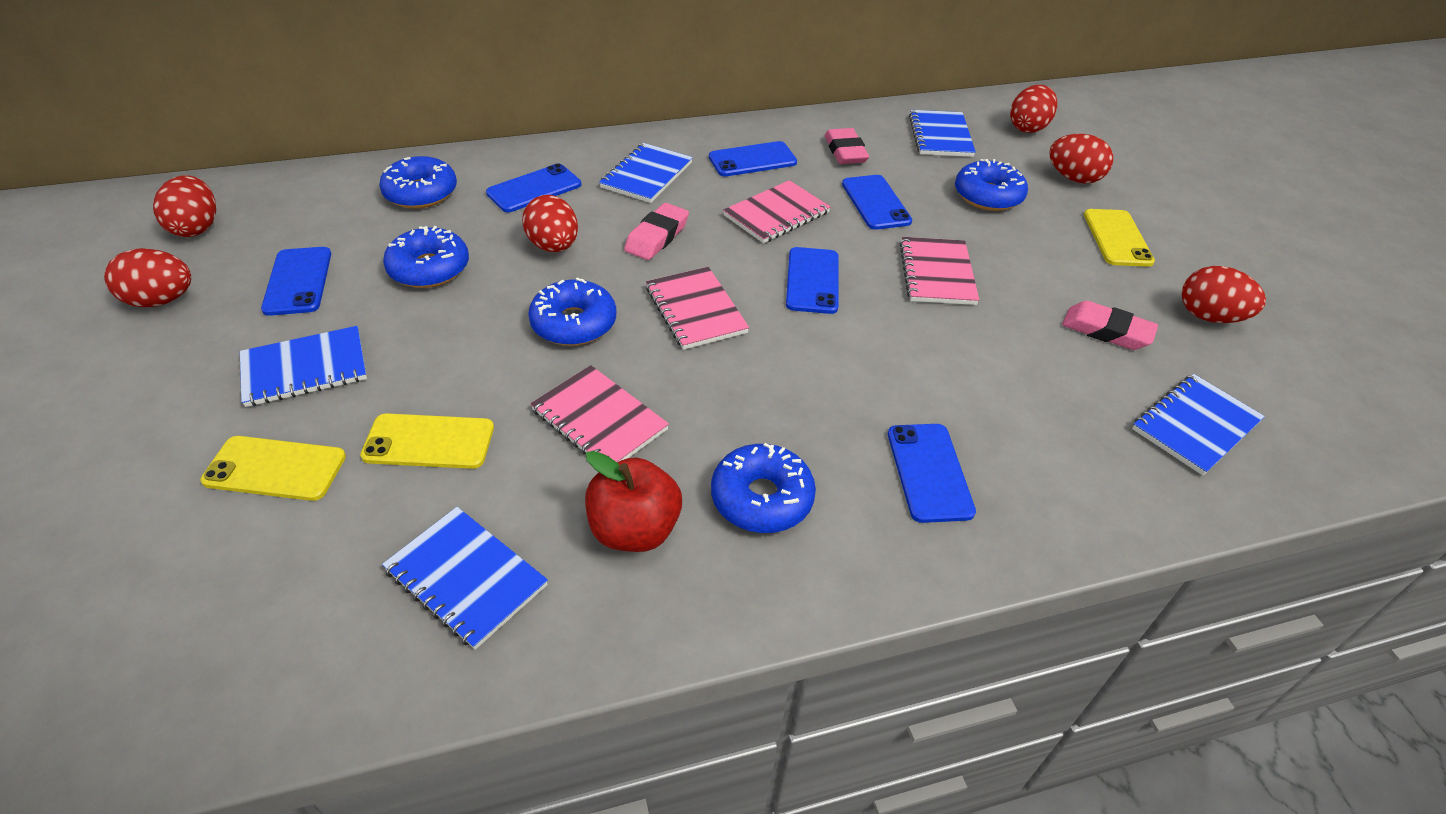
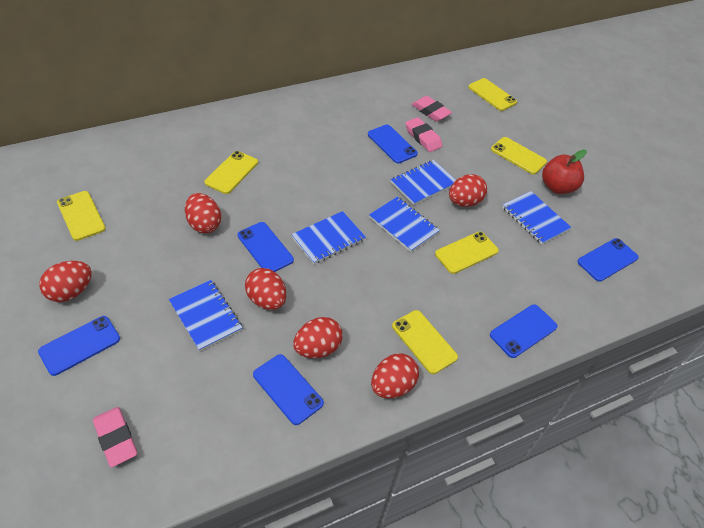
blue donut: 5 -> 0
pink notebook: 4 -> 0
yellow phone: 3 -> 6

